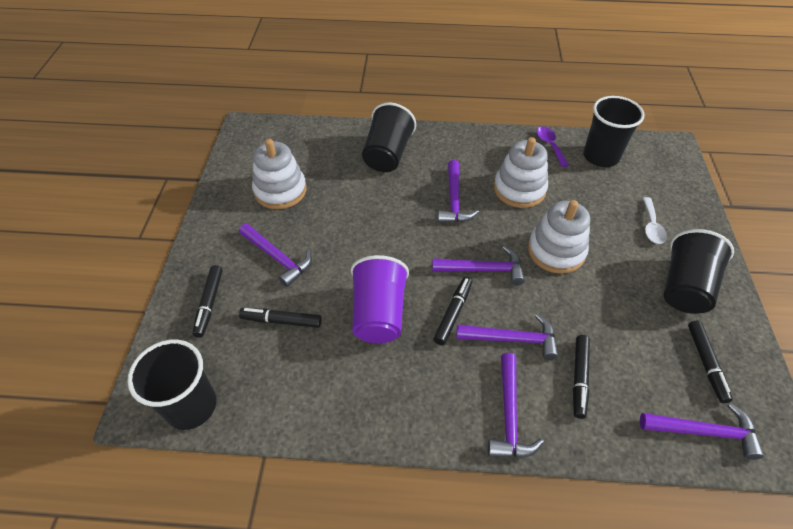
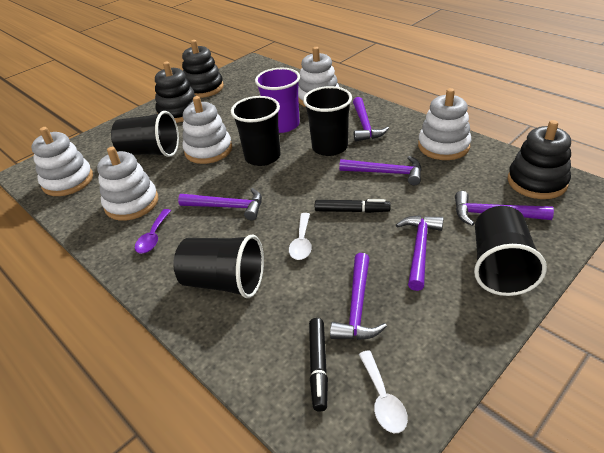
black cup: 4 -> 5
black marker: 5 -> 2
black stacking toy: 0 -> 3
white spoon: 1 -> 2
white stacking toy: 3 -> 5

